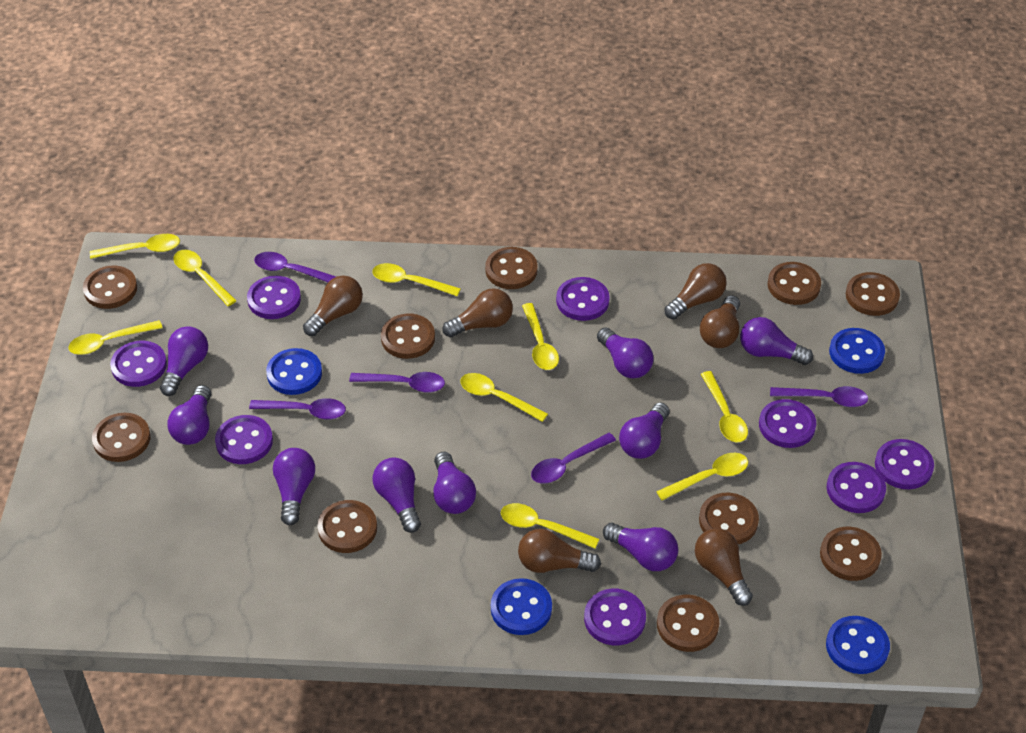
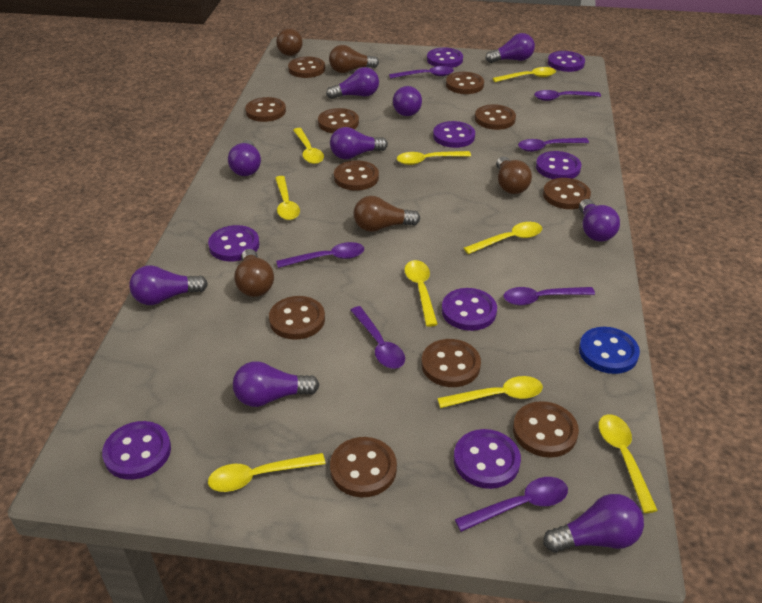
blue button: 4 -> 1
brown button: 10 -> 11
brown light bulb: 6 -> 5
purple spoon: 5 -> 7

